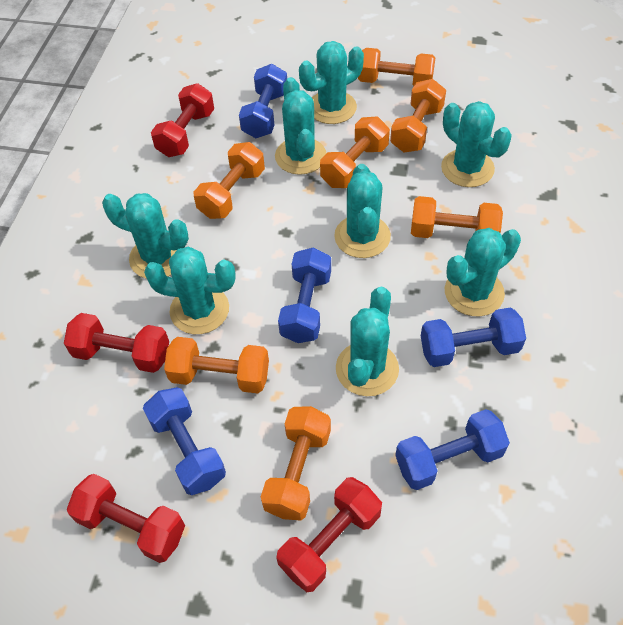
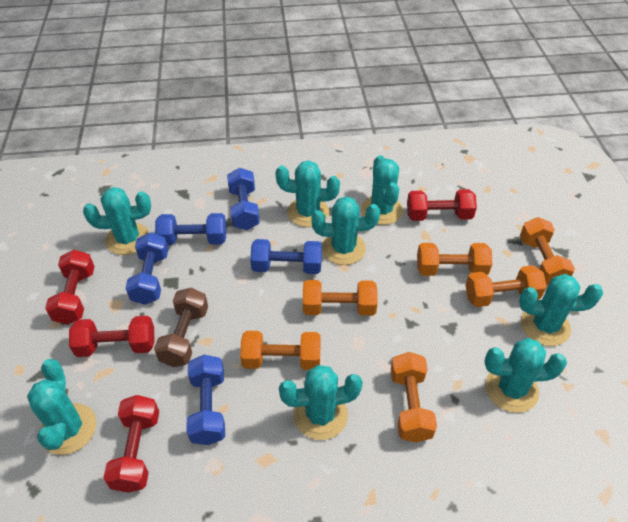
brown dumbbell: 0 -> 1
orange dumbbell: 7 -> 6

